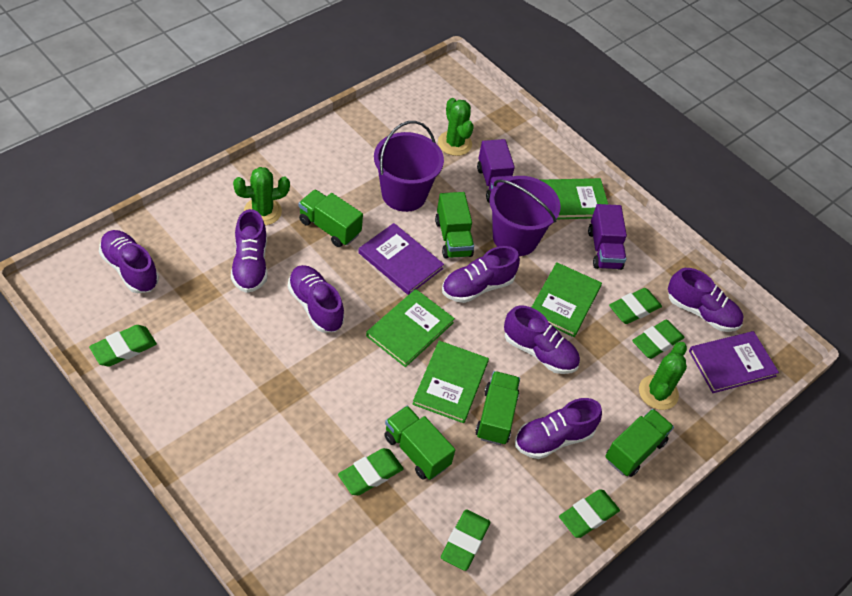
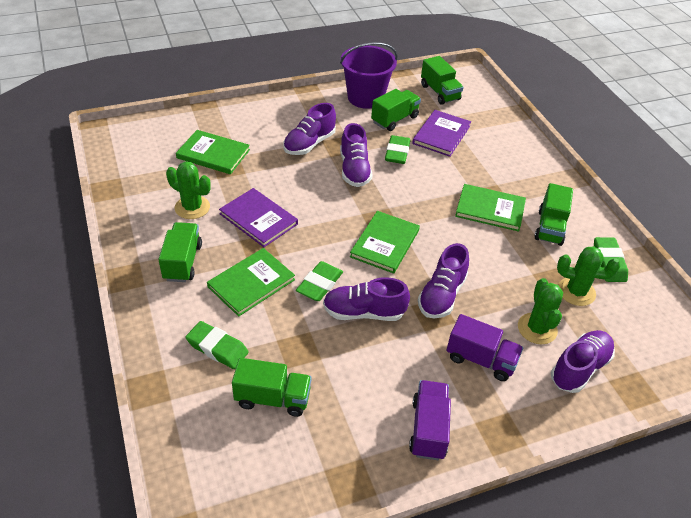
green eraser: 6 -> 4
purple bucket: 2 -> 1
purple shoe: 7 -> 5

